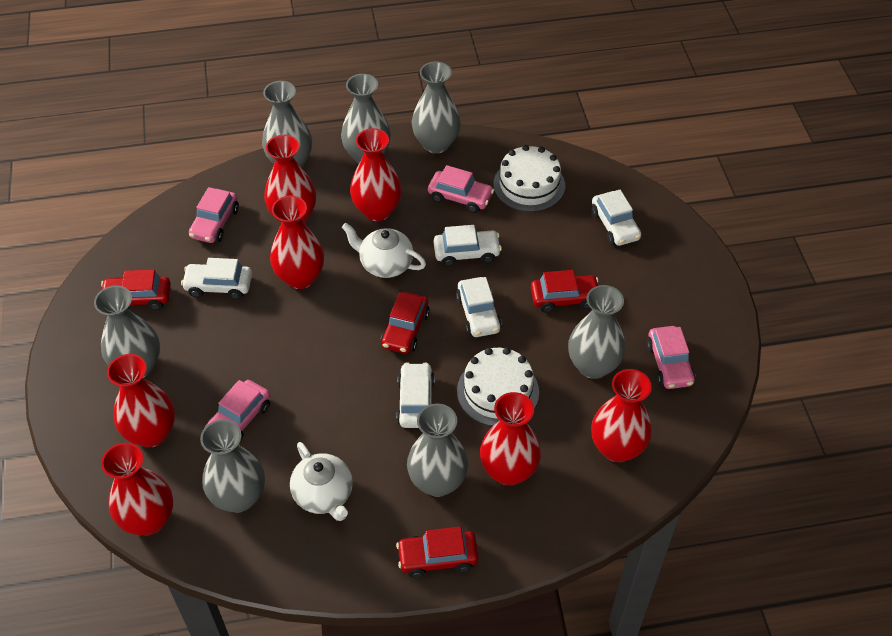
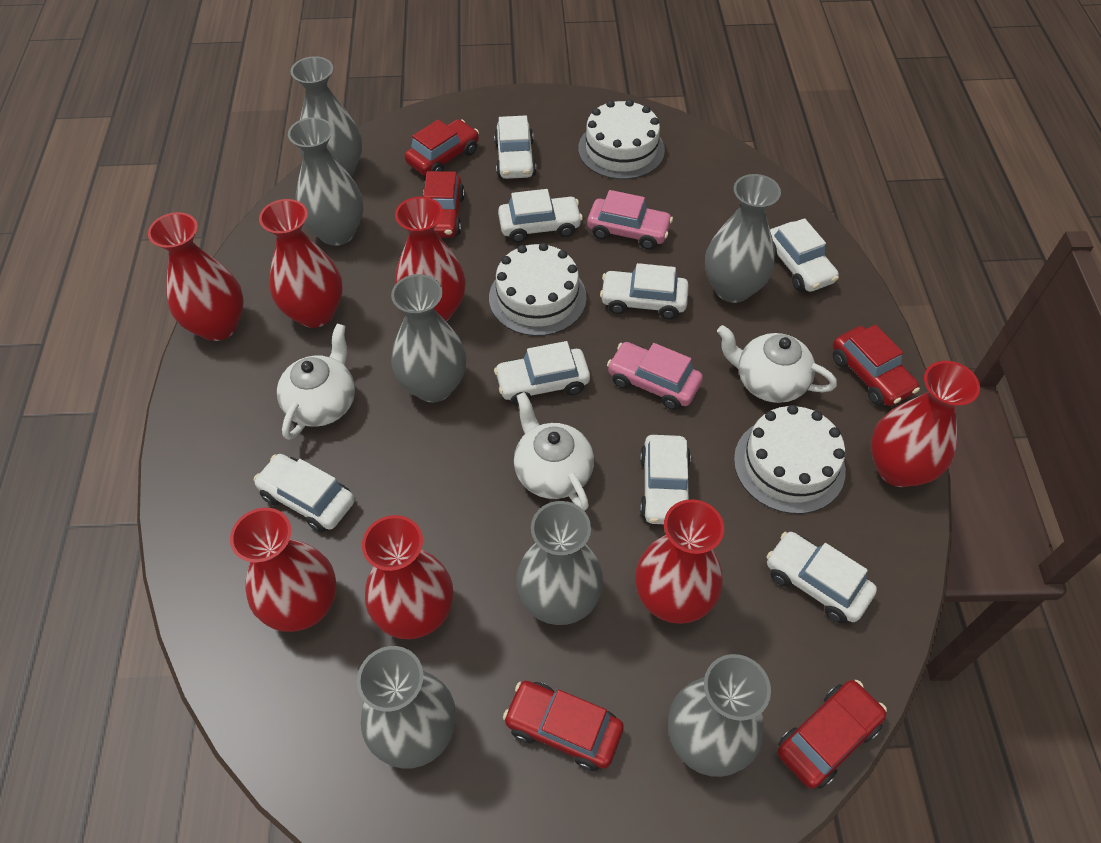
pink car: 4 -> 2
red car: 4 -> 5
white cake: 2 -> 3
white car: 5 -> 8
white teapot: 2 -> 3

